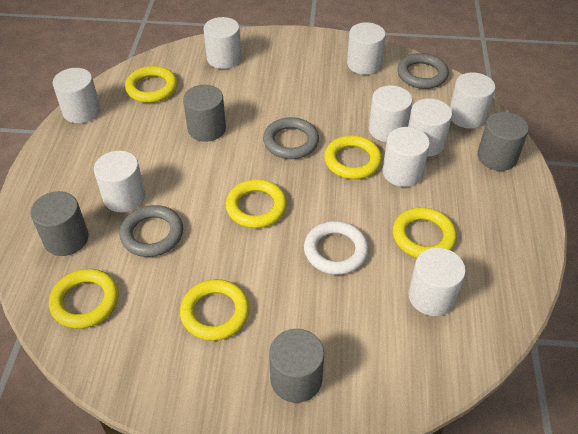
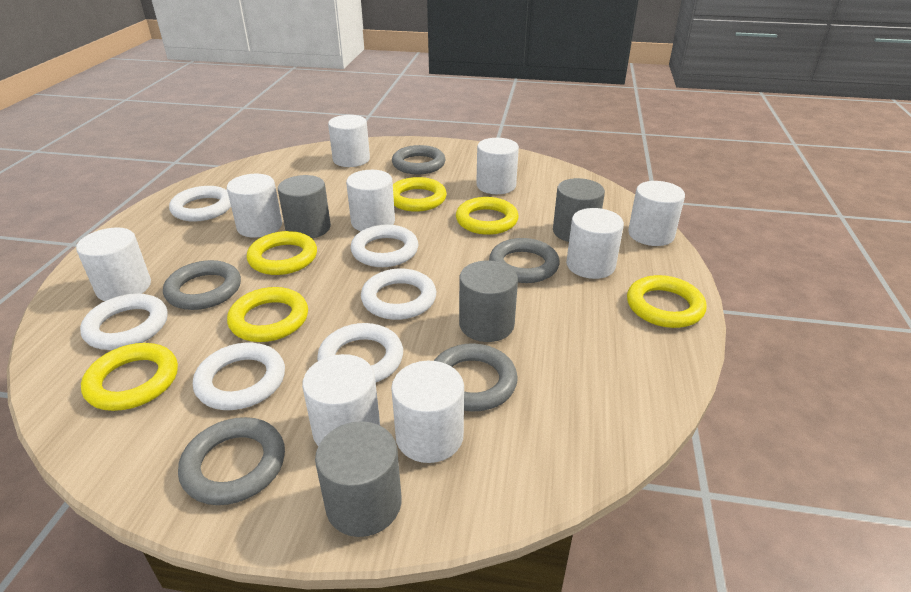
grey ring: 3 -> 5
white ring: 1 -> 6

